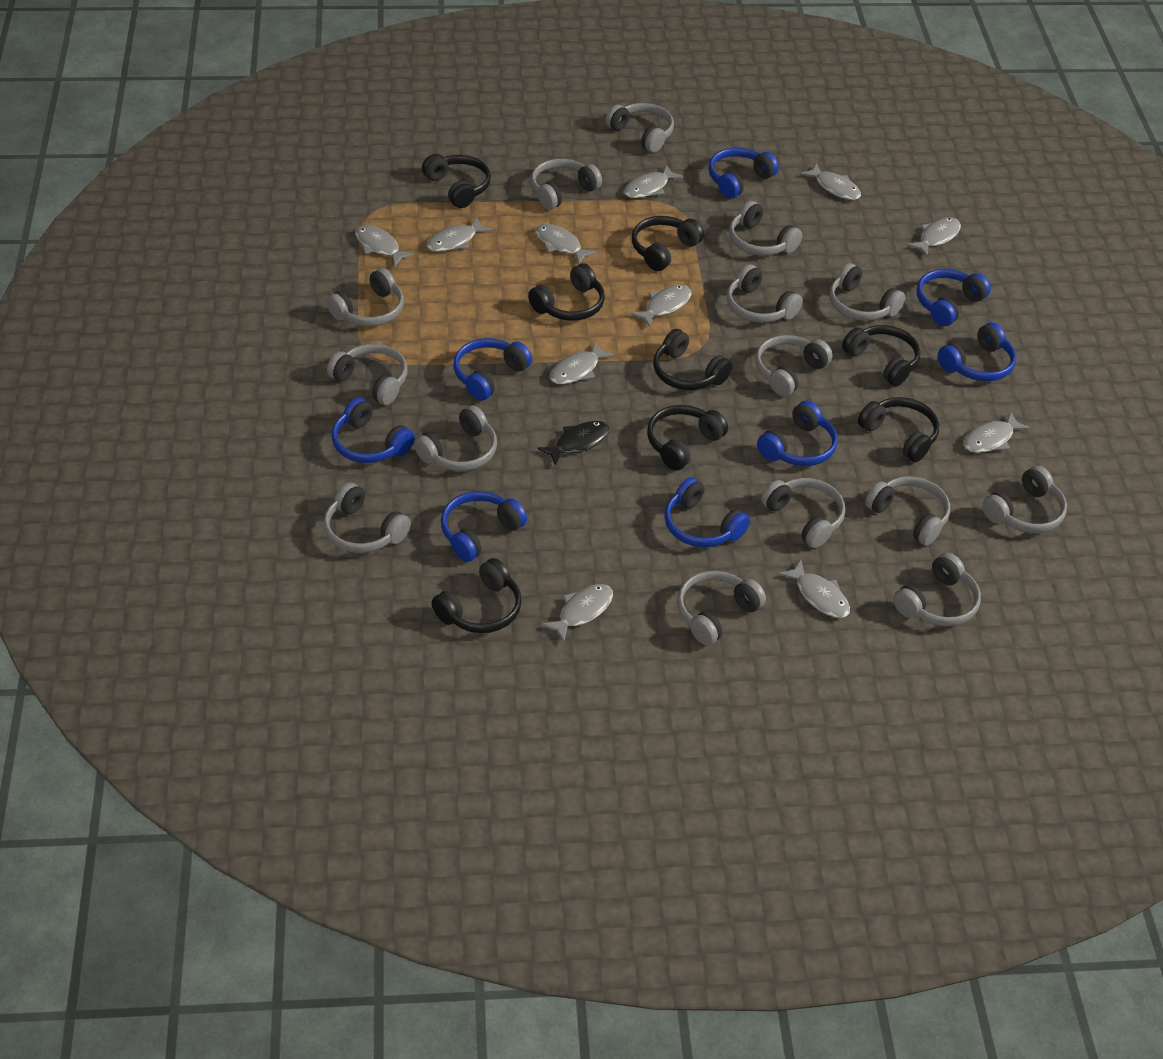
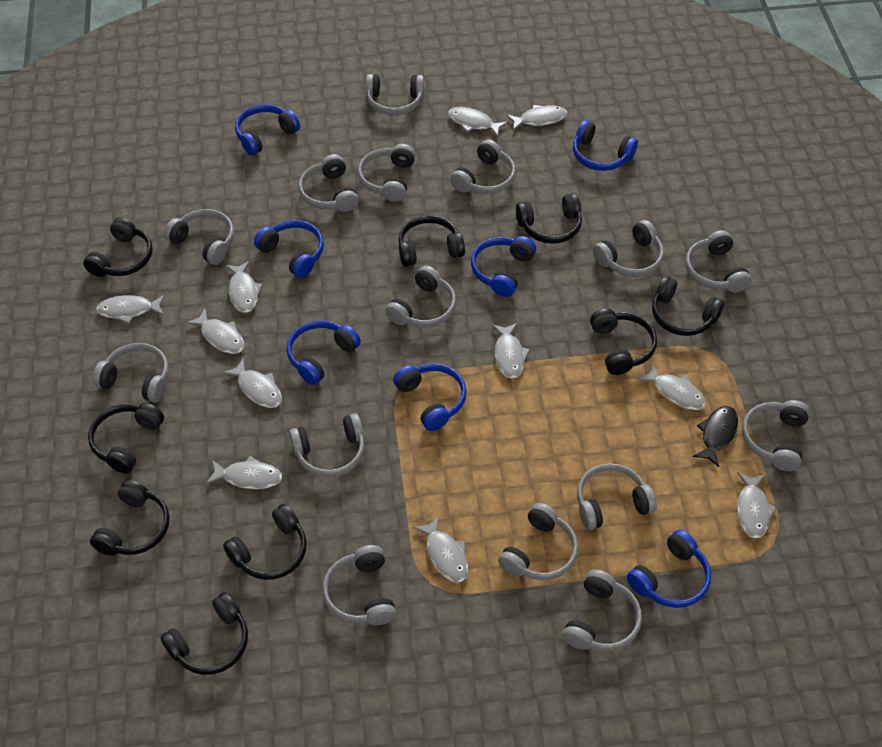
black headphones: 8 -> 9
blue headphones: 8 -> 7

